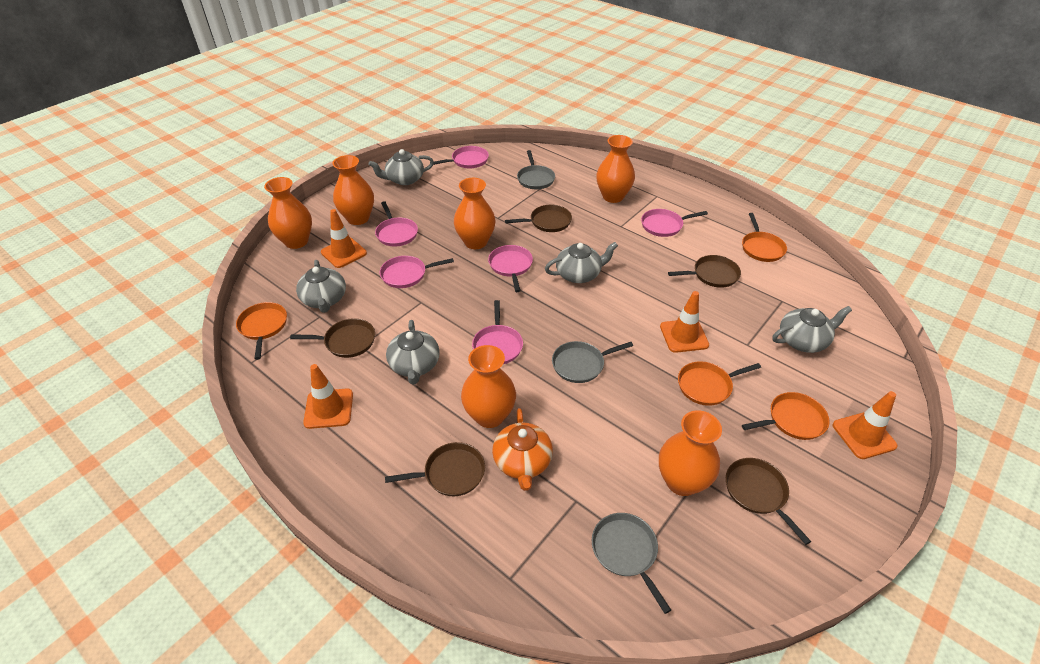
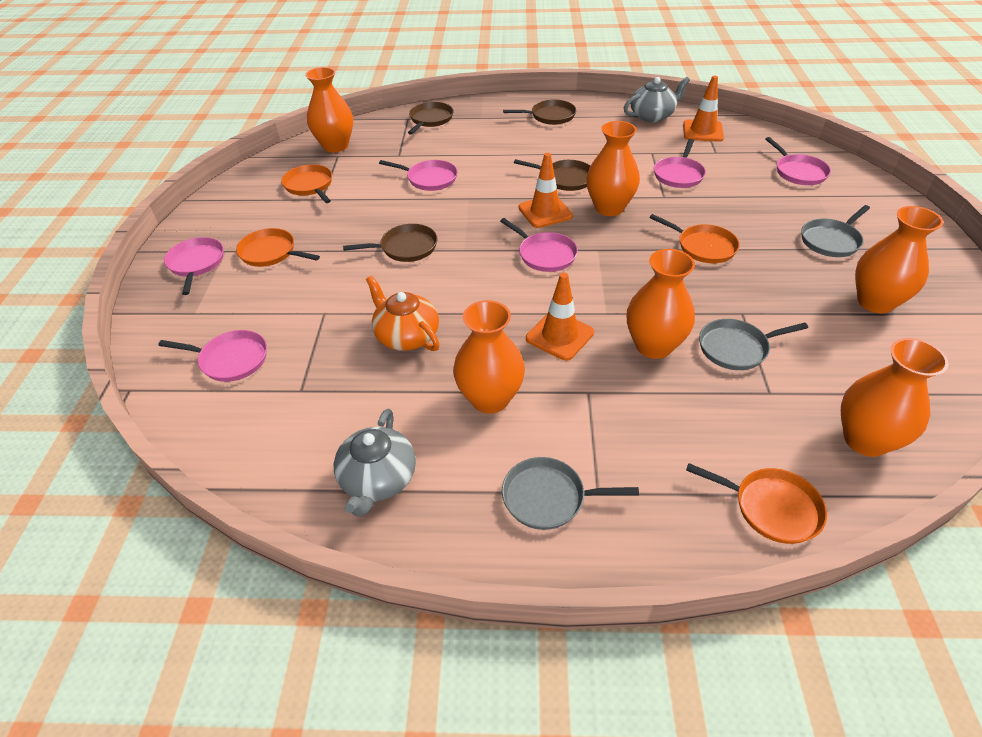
brown pan: 5 -> 4
grey teapot: 5 -> 2
orange traffic cone: 4 -> 3

